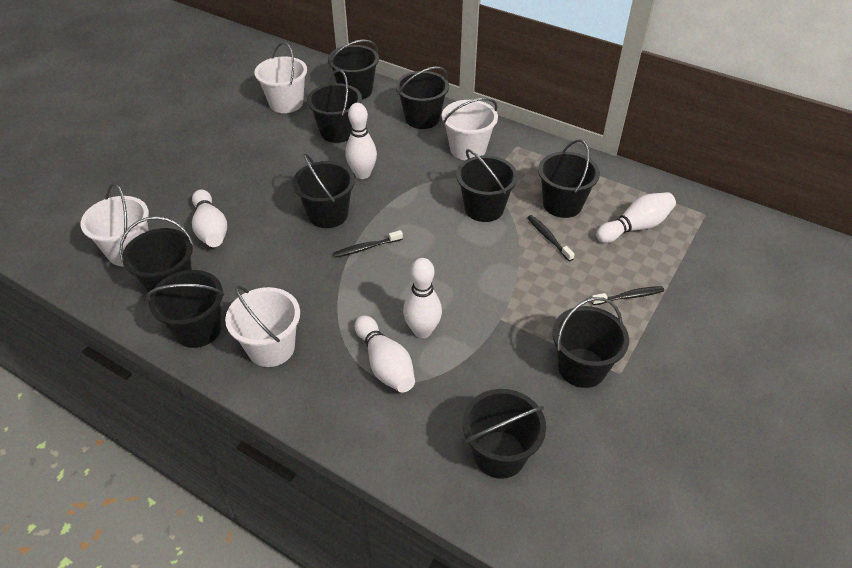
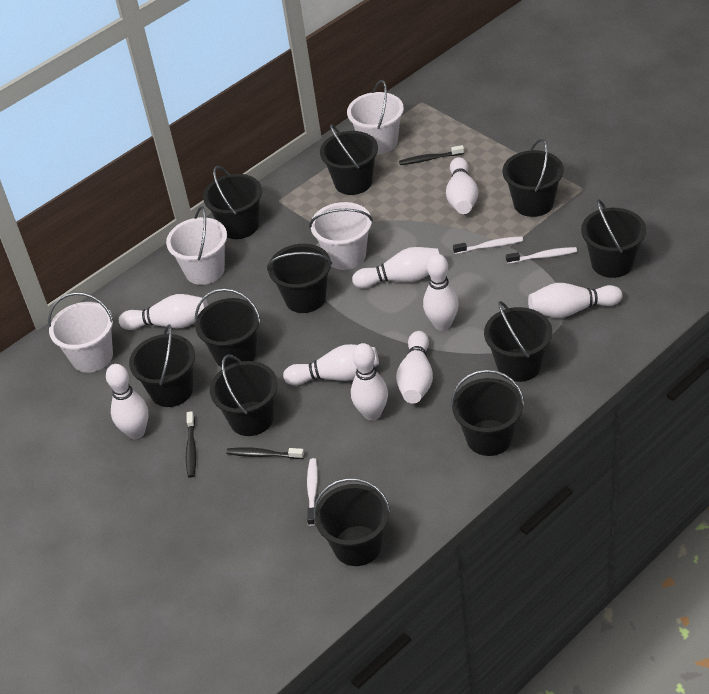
black bucket: 10 -> 11
white bowling pin: 5 -> 9
white toothbrush: 0 -> 3

